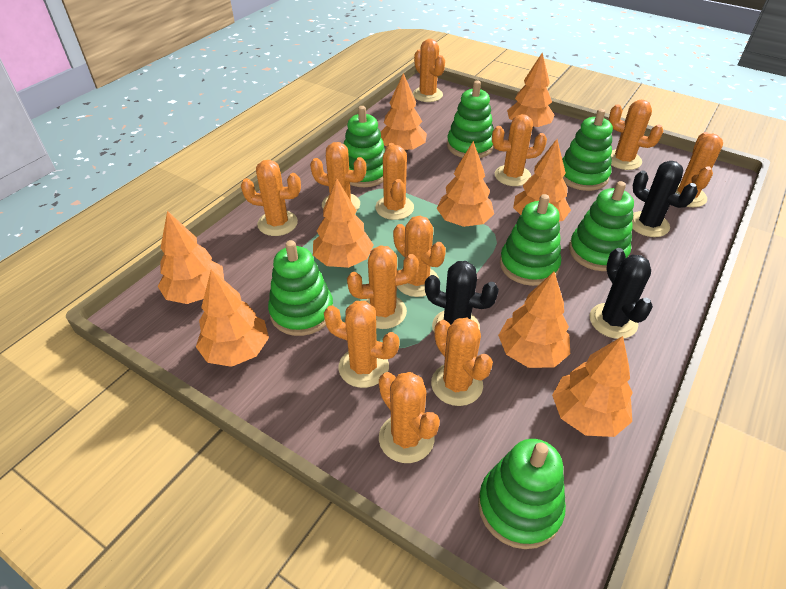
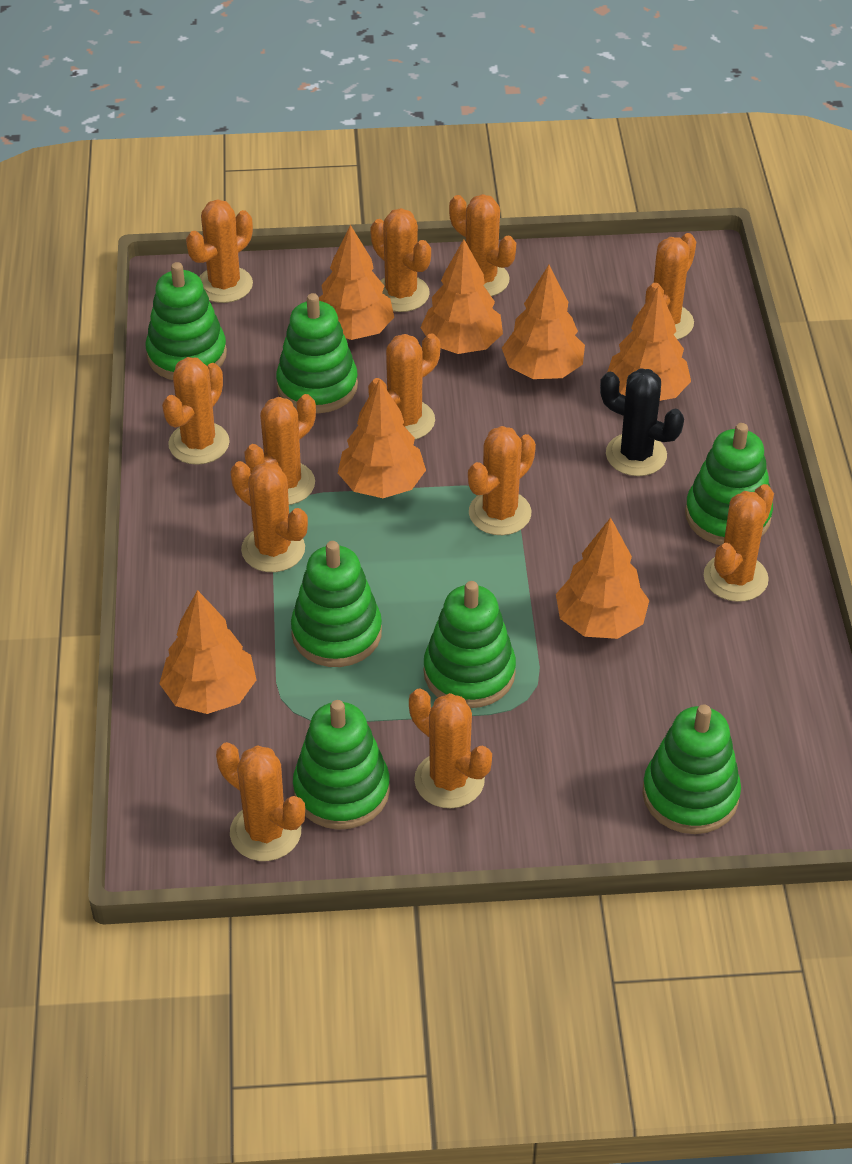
black cactus: 3 -> 1
orange tree: 9 -> 7

